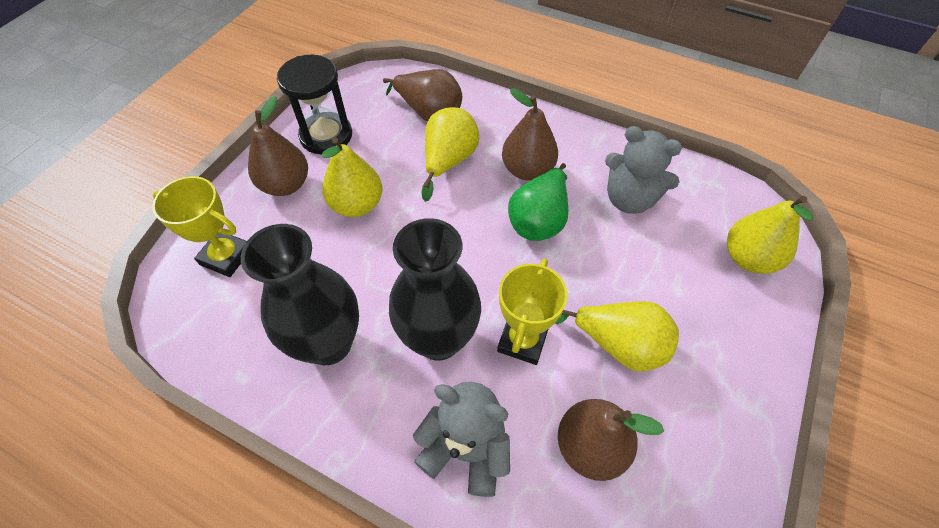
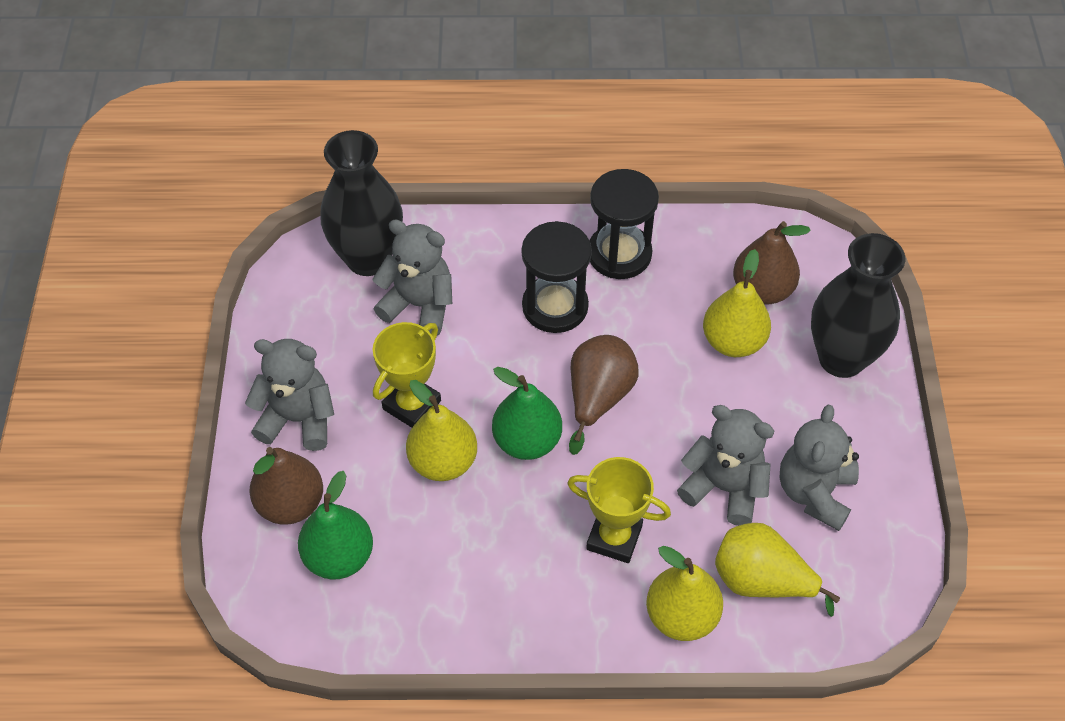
black hourglass: 1 -> 2
brown pear: 4 -> 3
green pear: 1 -> 2
grey teddy bear: 2 -> 4

